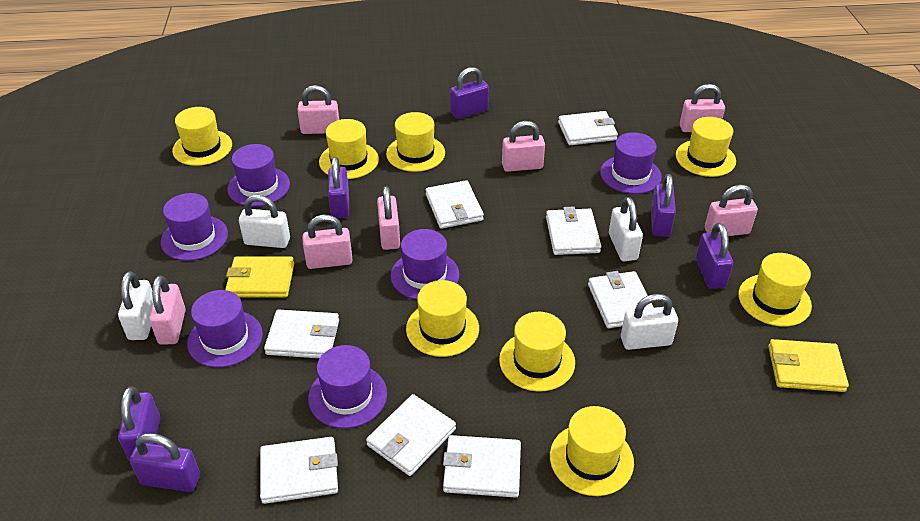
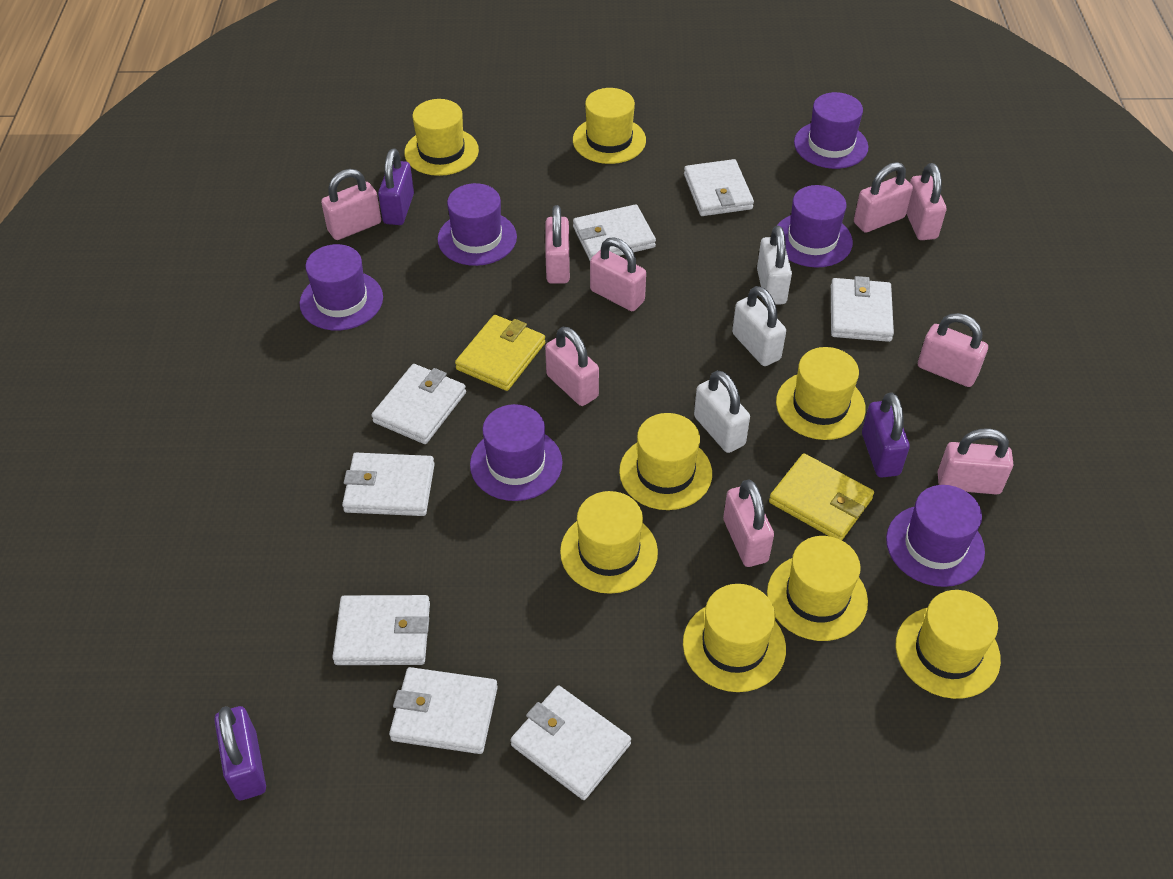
pink padlock: 7 -> 9
purple padlock: 6 -> 3
white padlock: 4 -> 3

